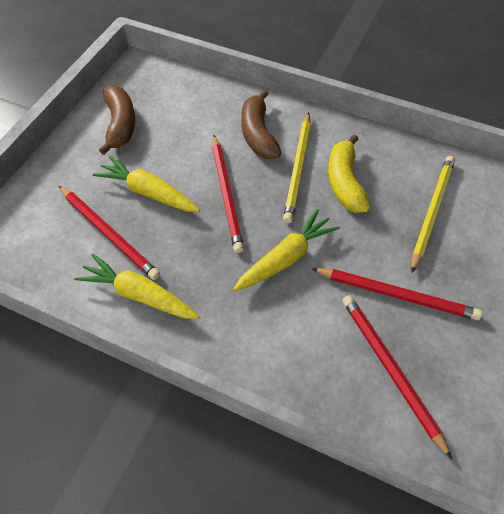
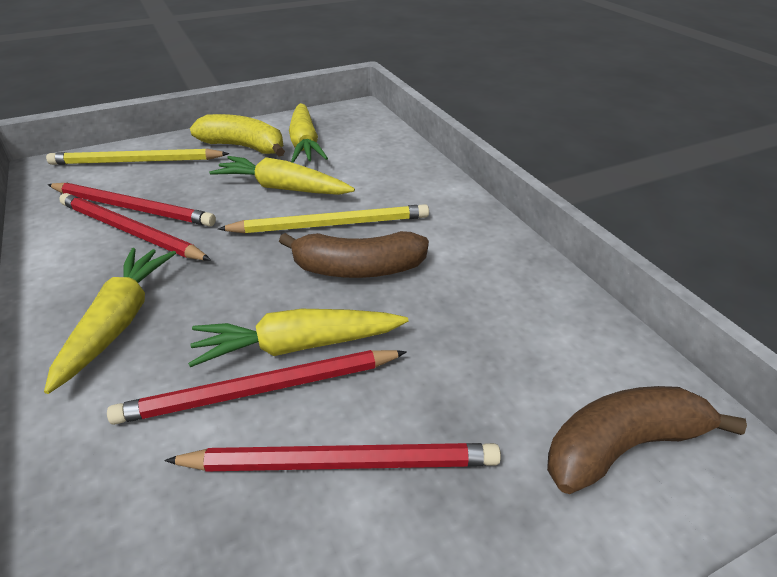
yellow carrot: 3 -> 4

